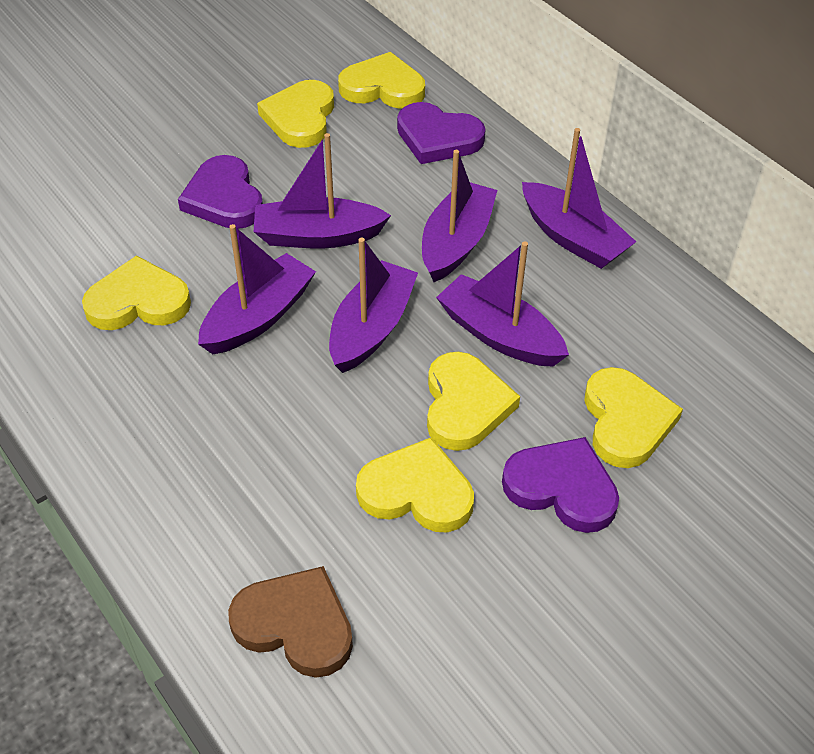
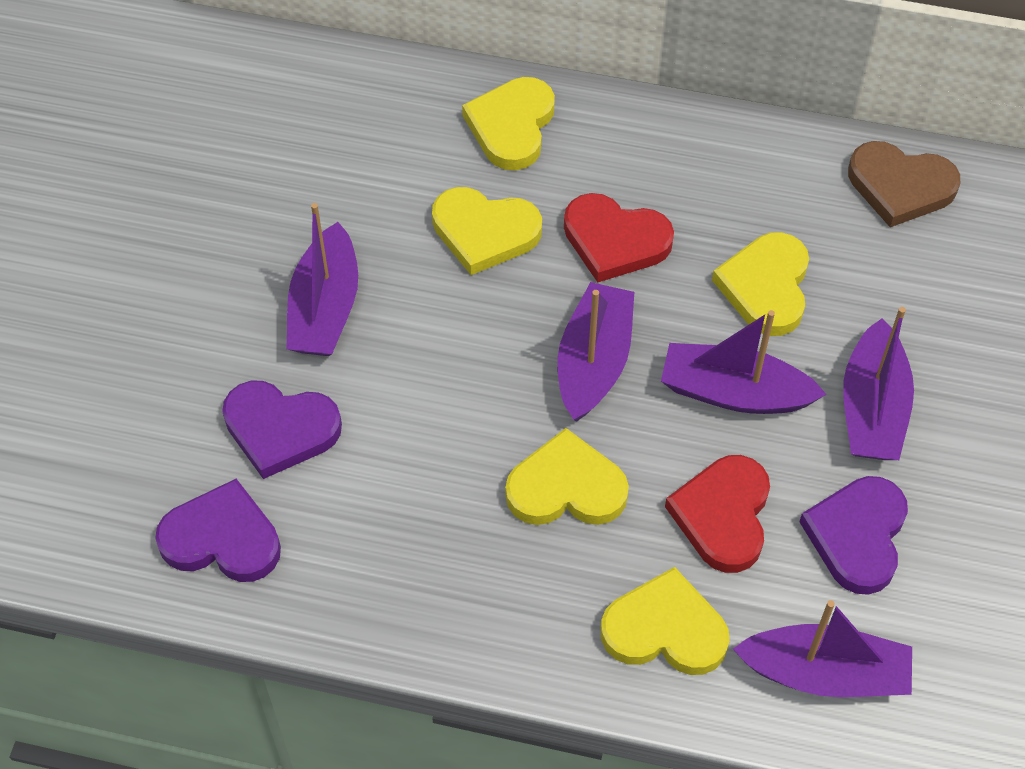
purple boat: 6 -> 5
red heart: 0 -> 2
yellow heart: 6 -> 5

